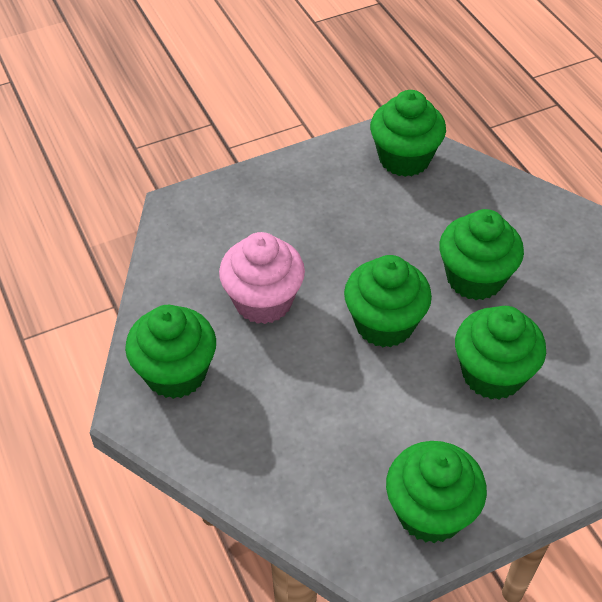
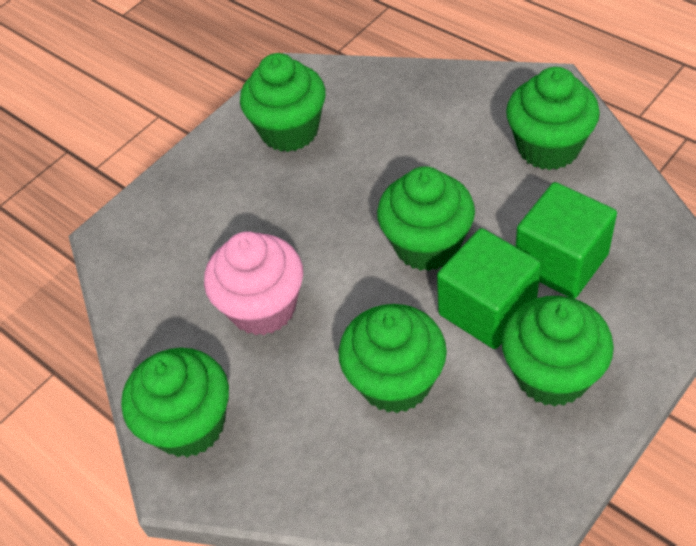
green cube: 0 -> 2

